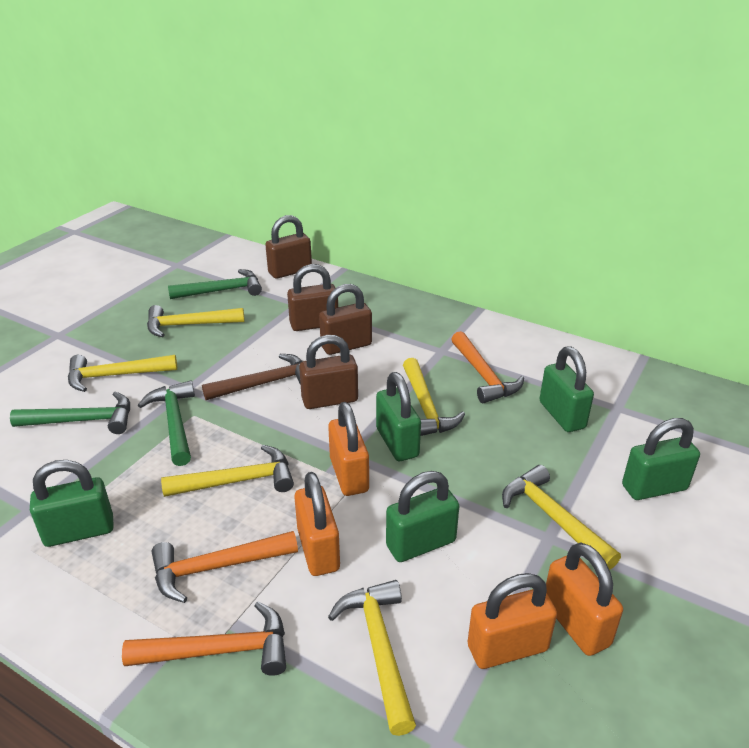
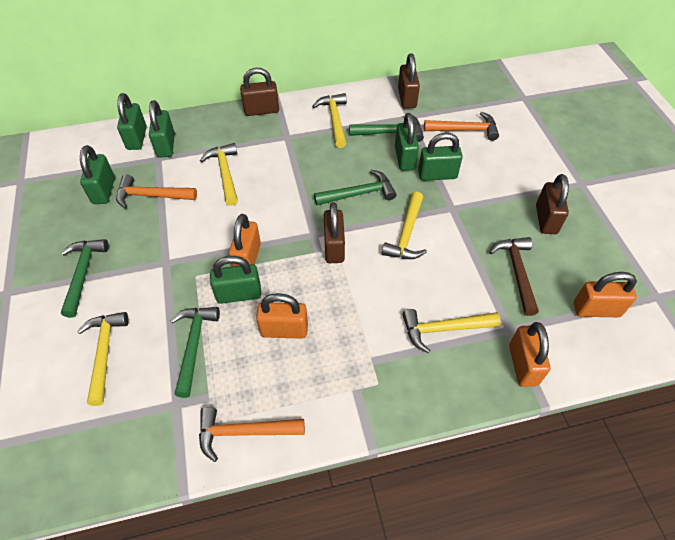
green hammer: 3 -> 4
green padlock: 5 -> 6
yellow hammer: 6 -> 5

